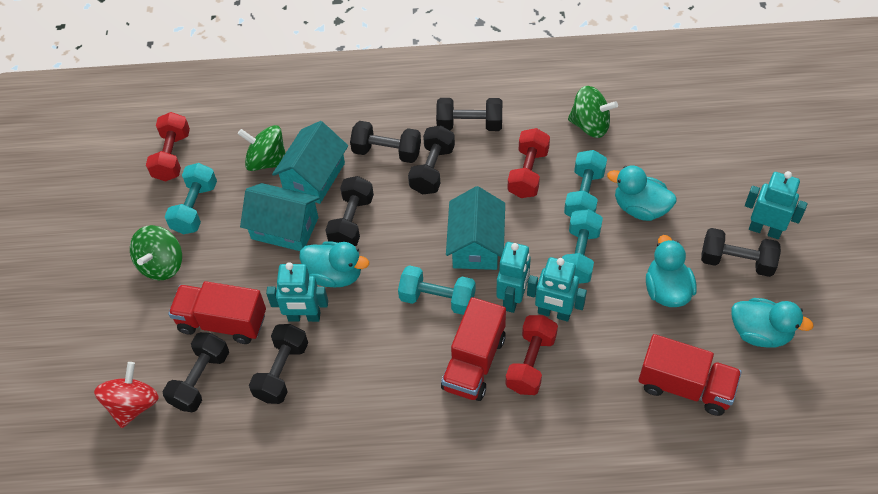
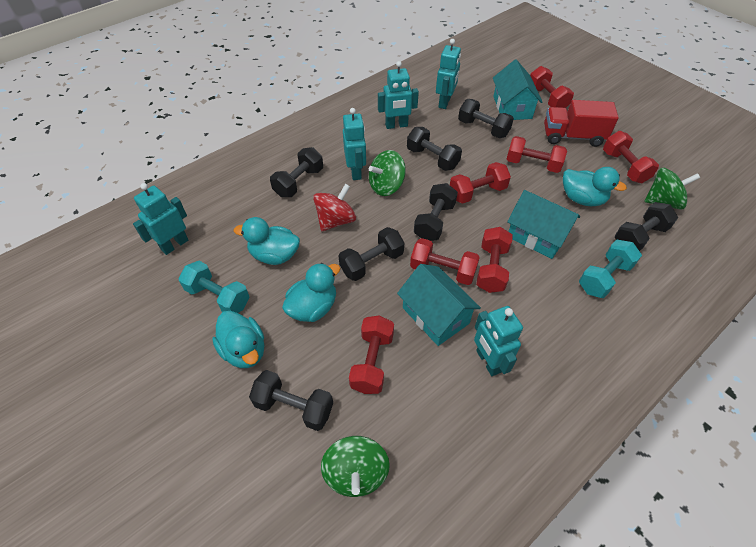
red dumbbell: 3 -> 7
red truck: 3 -> 1
turquoise dumbbell: 4 -> 2
turquoise robot: 4 -> 5

